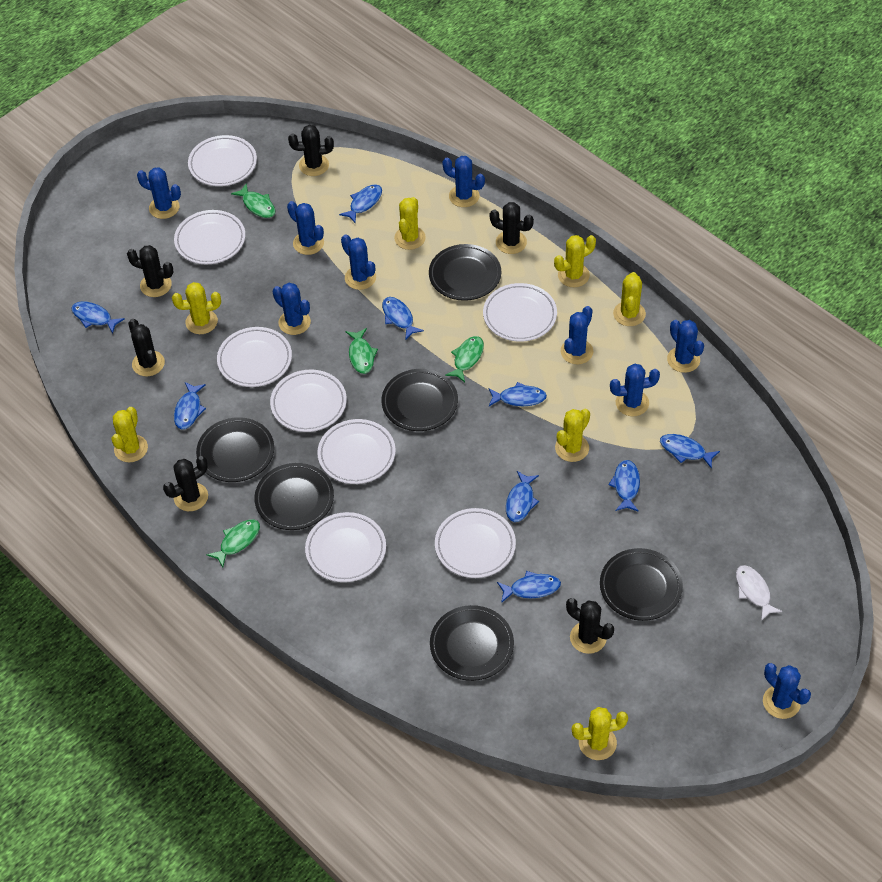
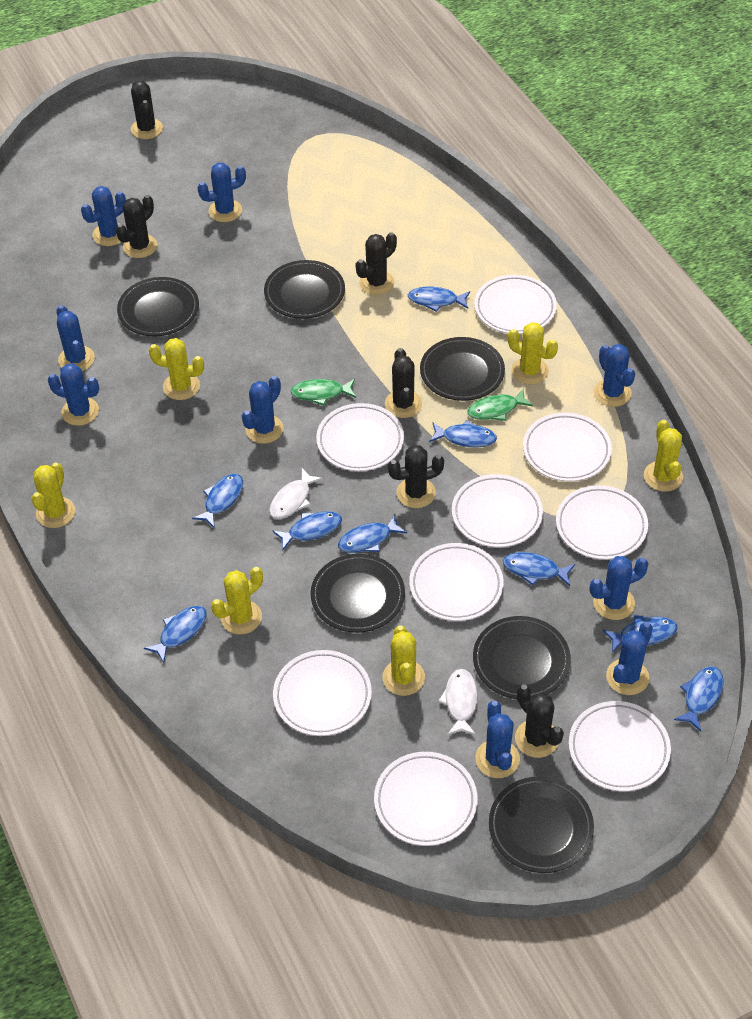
green fish: 4 -> 2
white fish: 1 -> 2
white plate: 8 -> 9
yellow cactus: 7 -> 6

